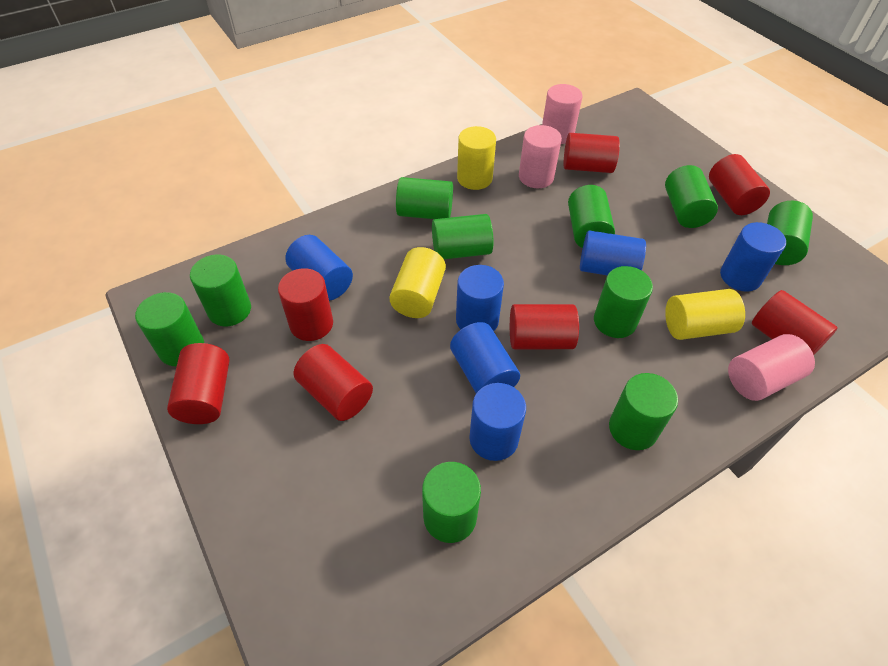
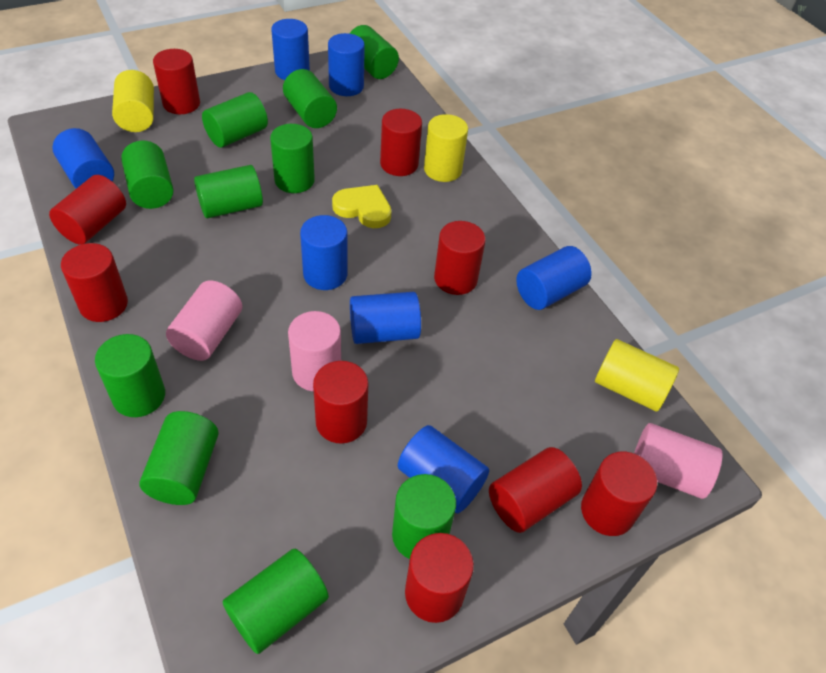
blue cylinder: 6 -> 7
red cylinder: 7 -> 9
yellow heart: 0 -> 1

